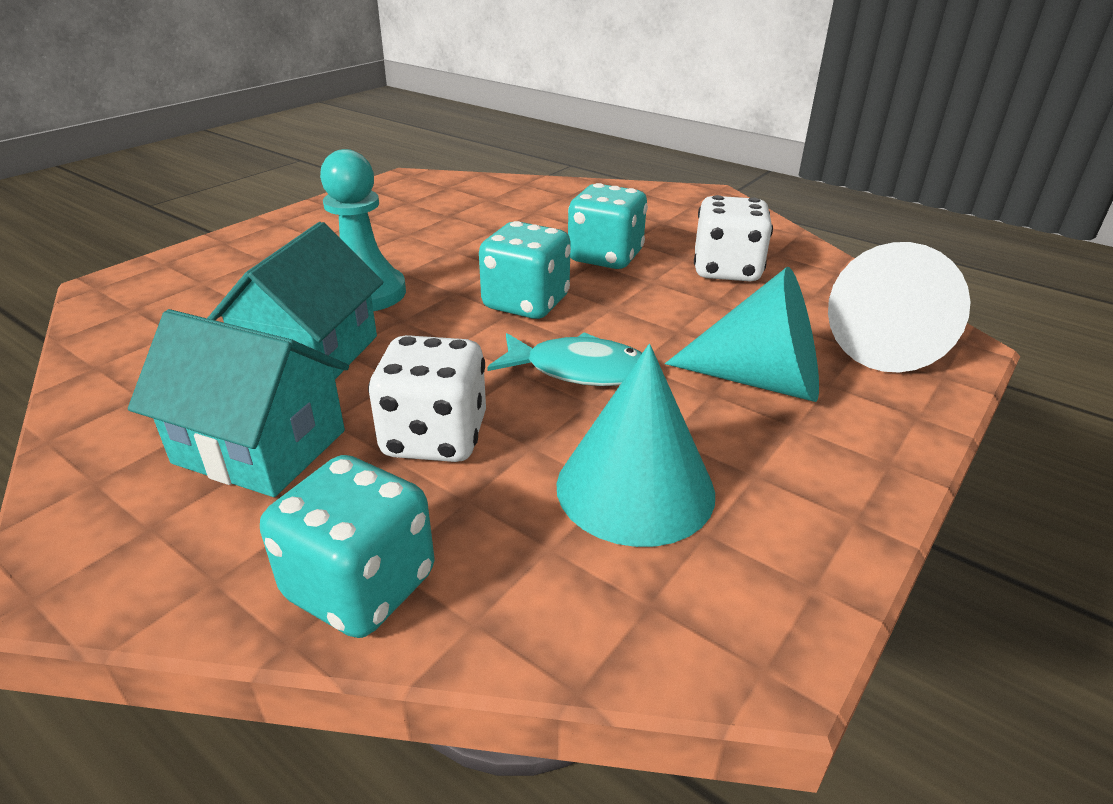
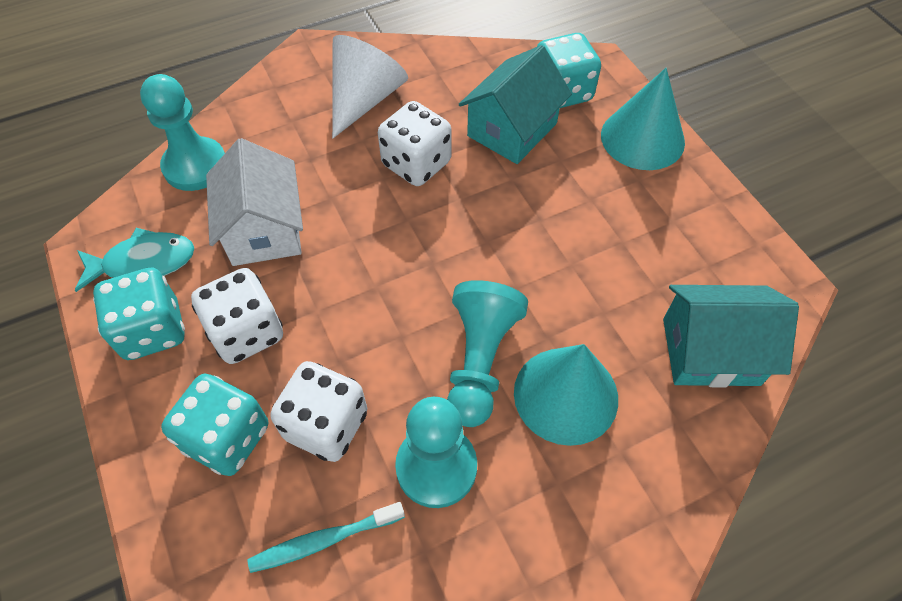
turquoise pawn: 1 -> 3
turquoise toothbrush: 0 -> 1
white dice: 2 -> 3
white house: 0 -> 1

